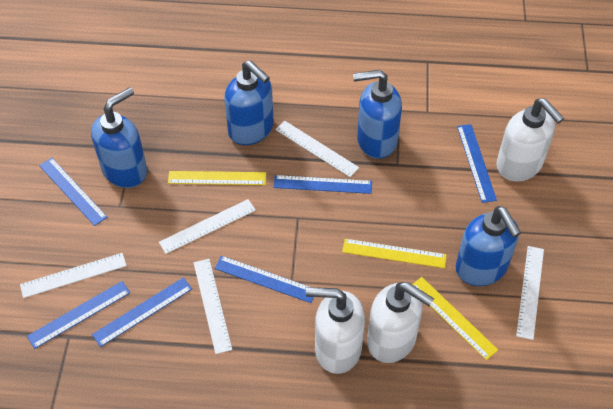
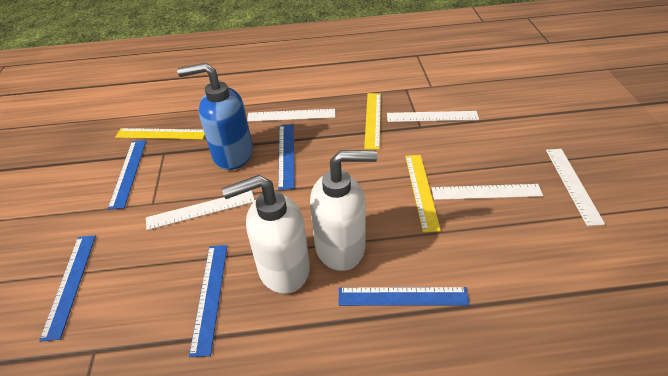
blue ruler: 6 -> 5
blue soap dispenser: 4 -> 1
white soap dispenser: 3 -> 2

